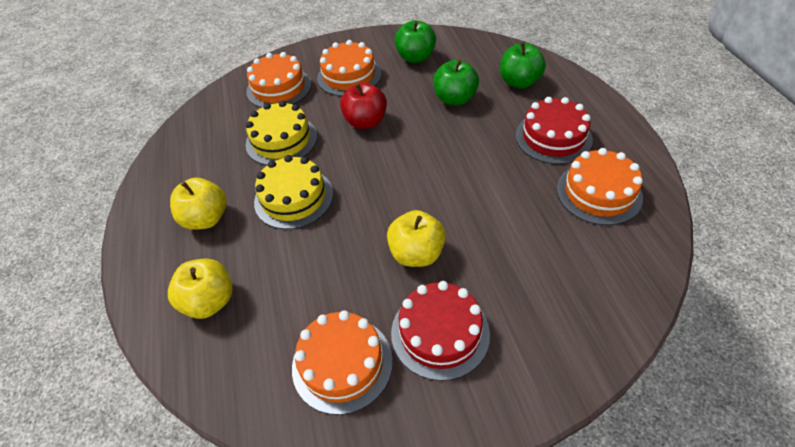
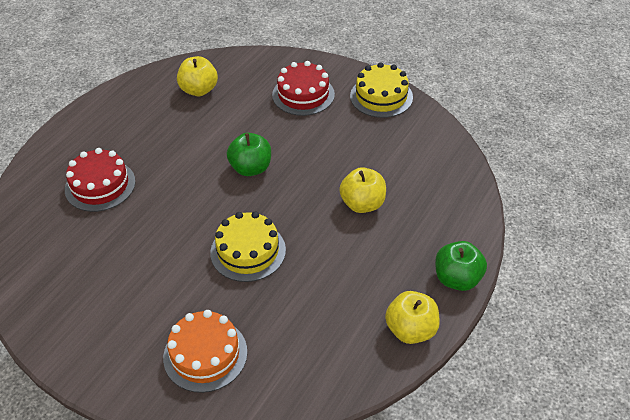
green apple: 3 -> 2
orange cake: 4 -> 1
red apple: 1 -> 0

